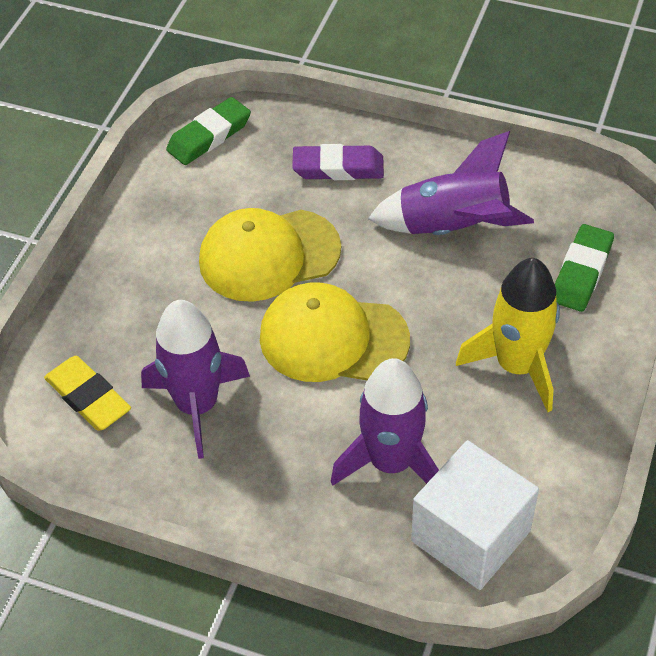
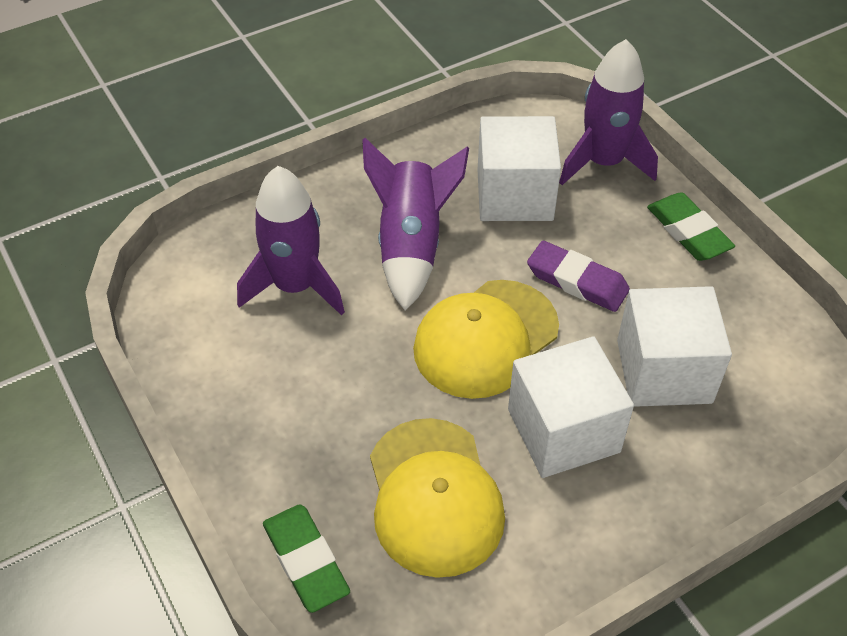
white cube: 1 -> 3
yellow eraser: 1 -> 0
yellow rocket: 1 -> 0

